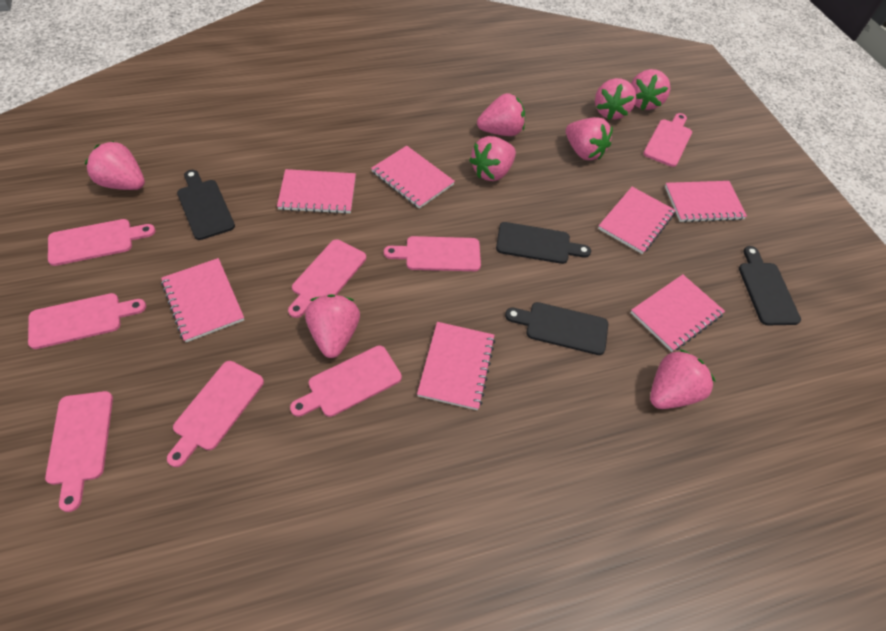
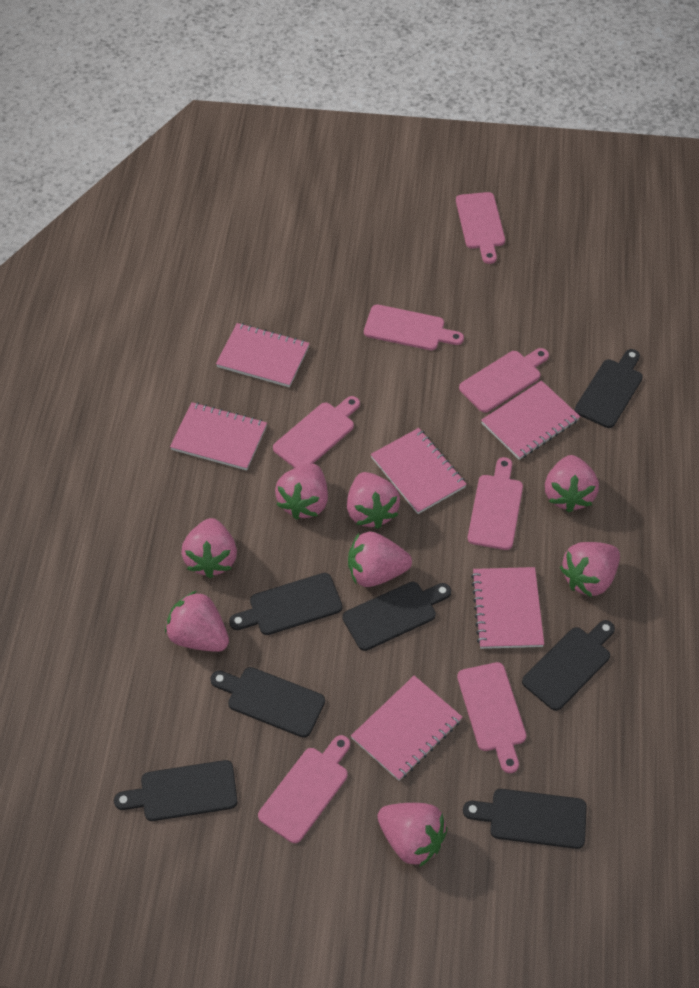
black cutting board: 4 -> 7
pink cutting board: 8 -> 7
pink notebook: 7 -> 6

